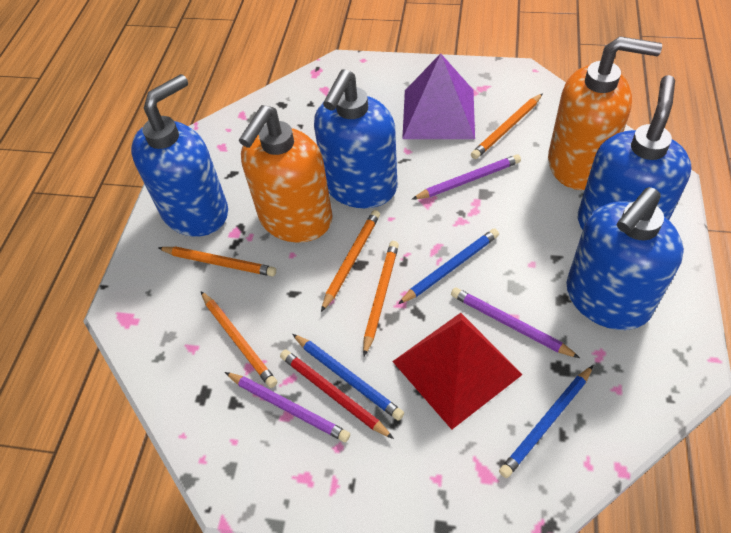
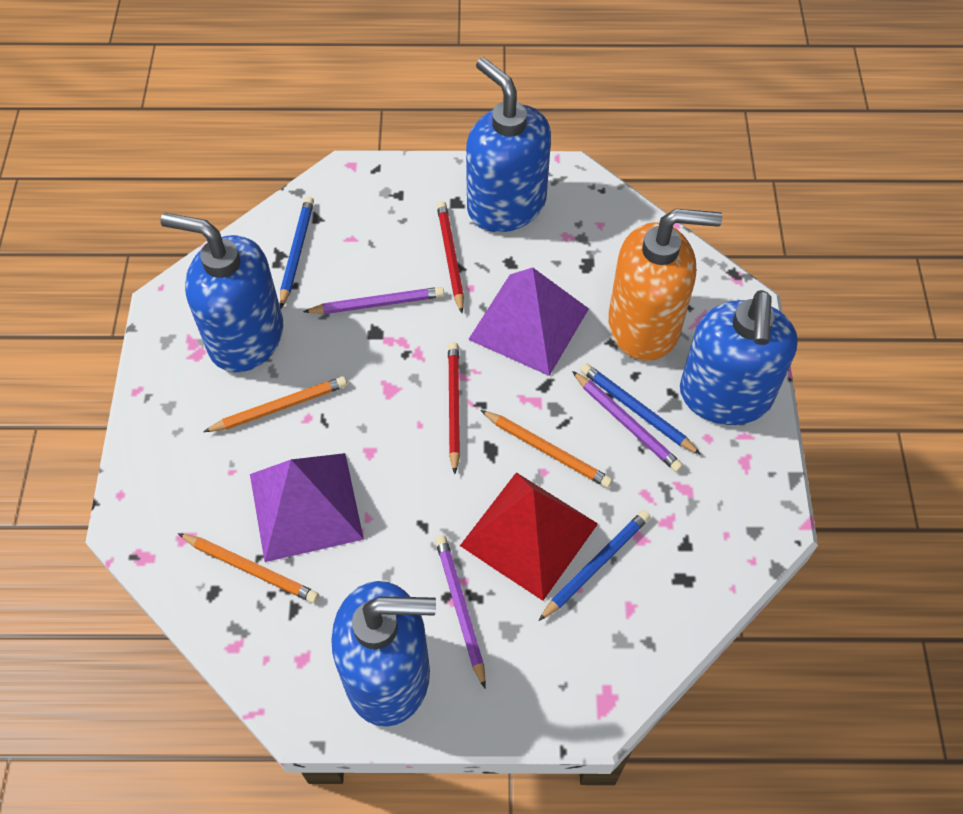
orange pencil: 5 -> 3
orange soap dispenser: 2 -> 1
purple pyramid: 1 -> 2
red pencil: 1 -> 2

